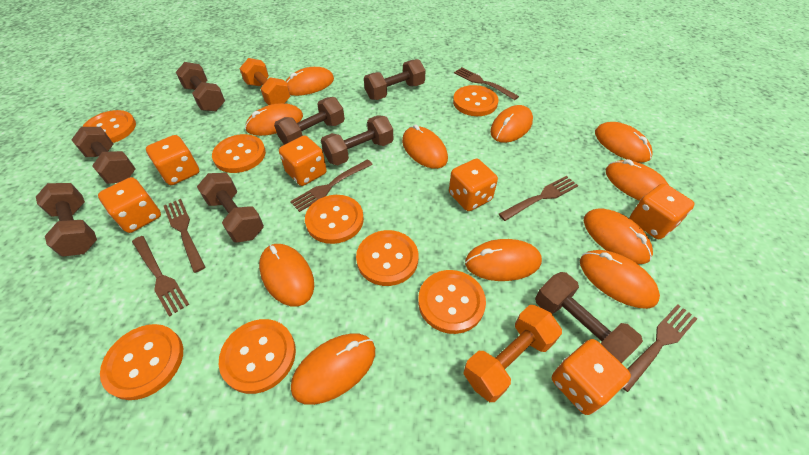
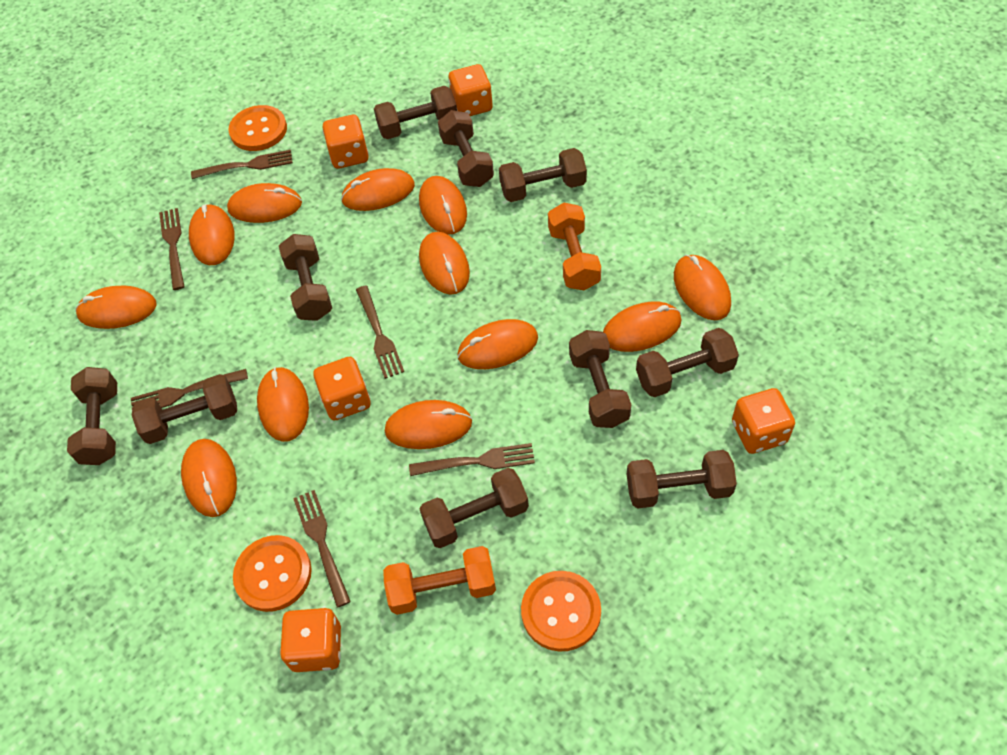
brown dumbbell: 8 -> 10
orange button: 8 -> 3
orange dice: 6 -> 5
orange mouse: 11 -> 12

